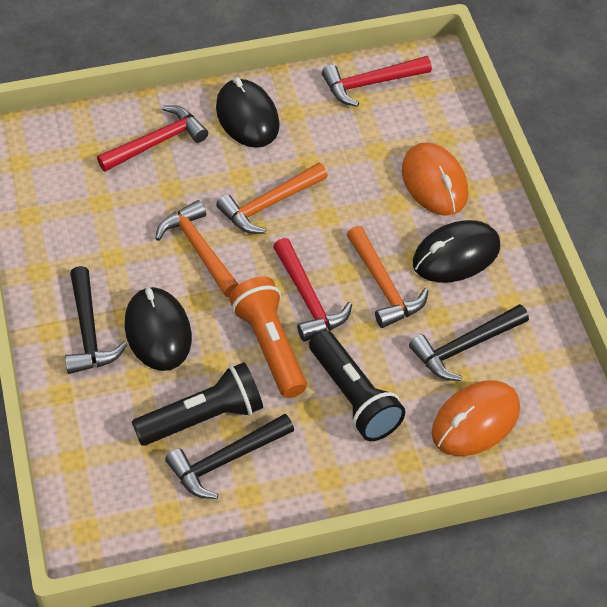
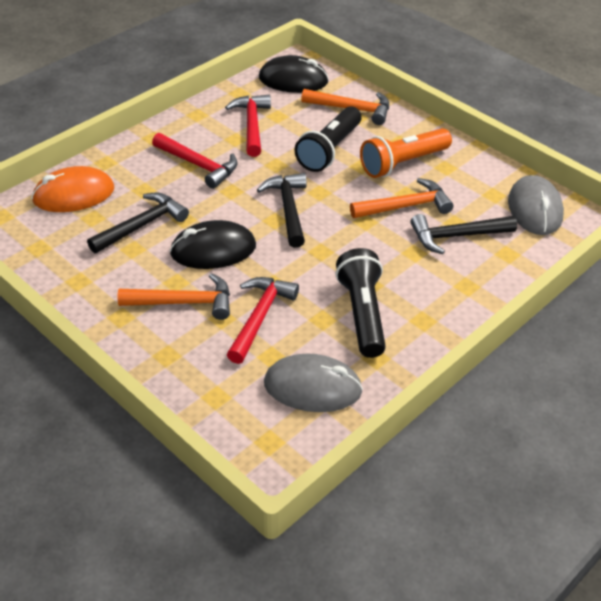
black mouse: 3 -> 2
grey mouse: 0 -> 2
orange mouse: 2 -> 1

